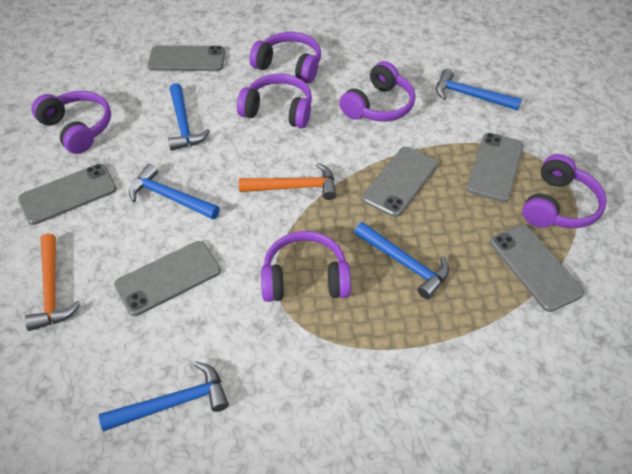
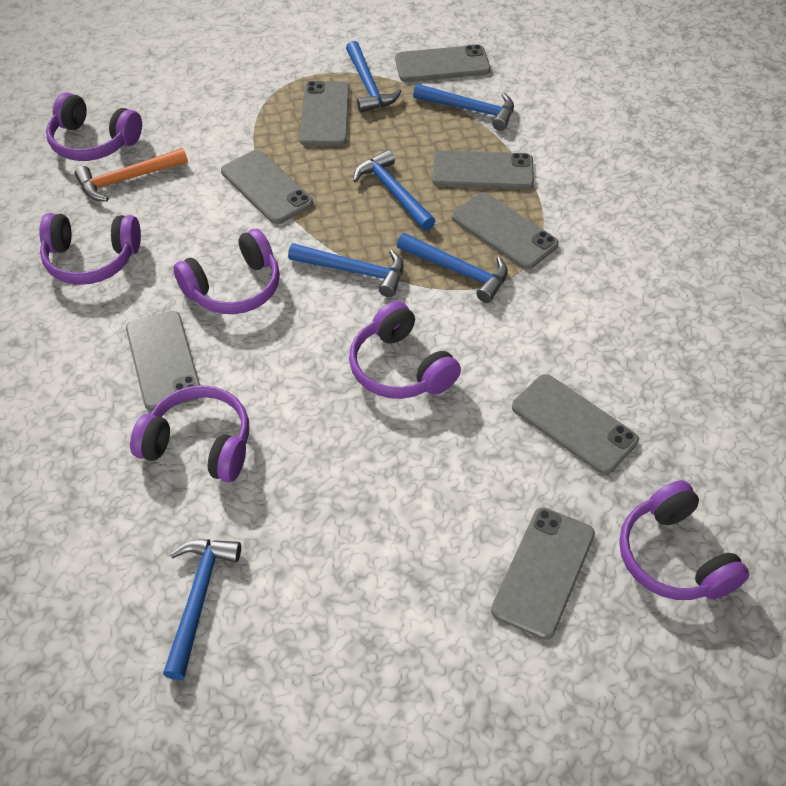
blue hammer: 5 -> 6
grey phone: 6 -> 8
orange hammer: 2 -> 1

